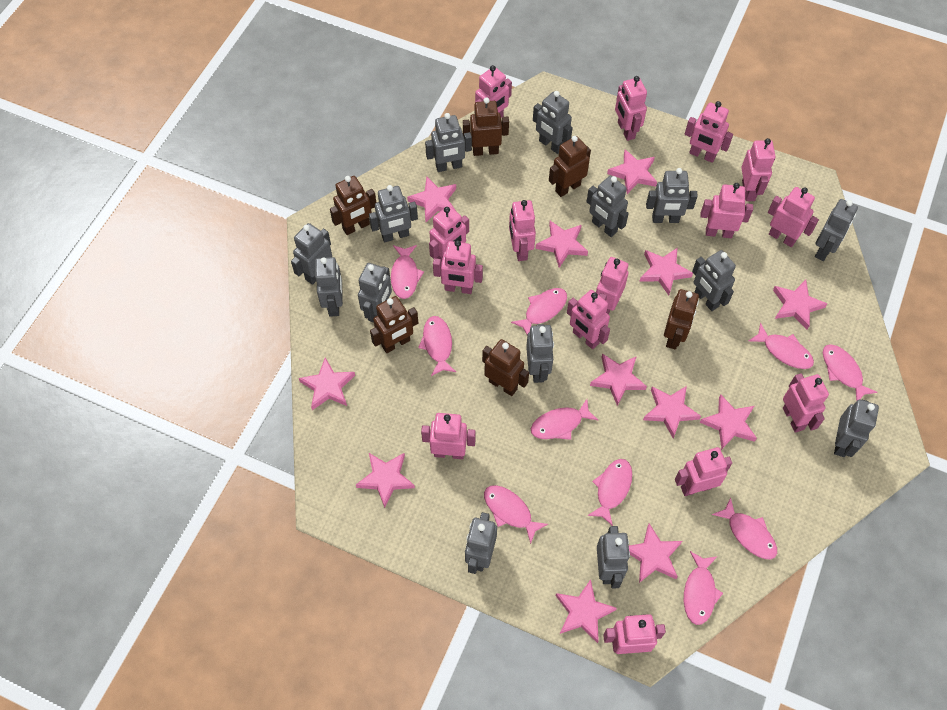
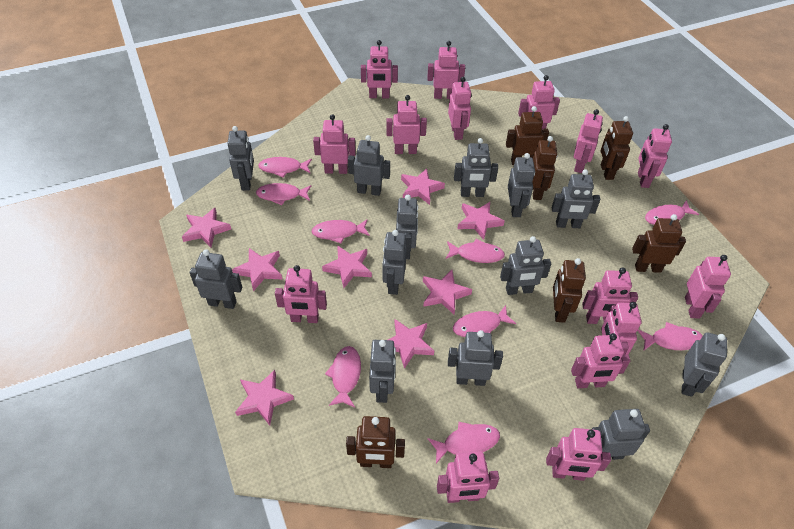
grey robot: 14 -> 13
pink fish: 10 -> 9
pink star: 12 -> 8

